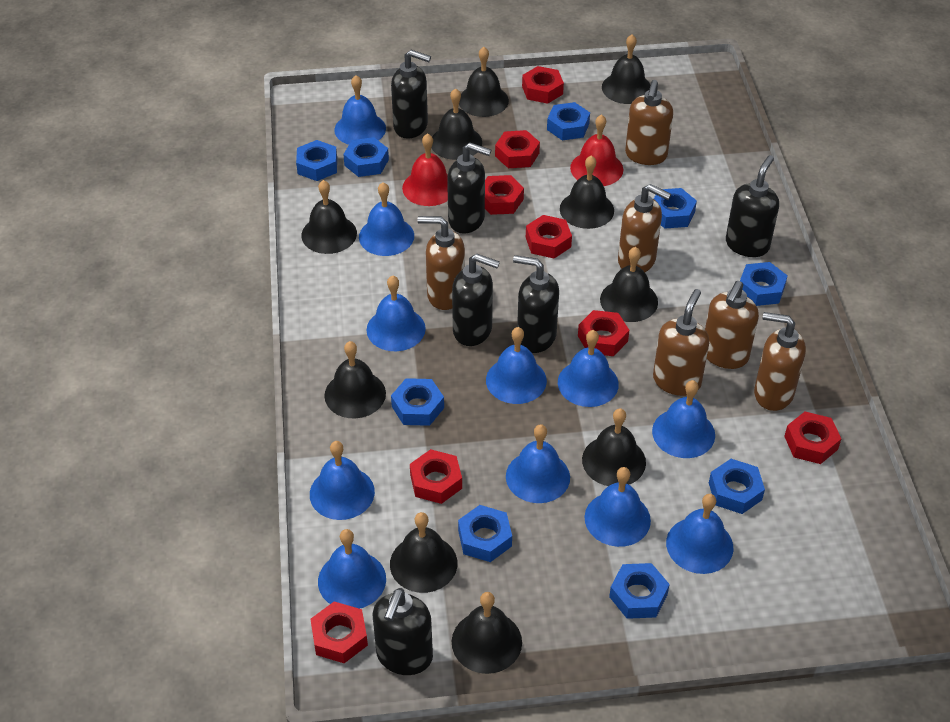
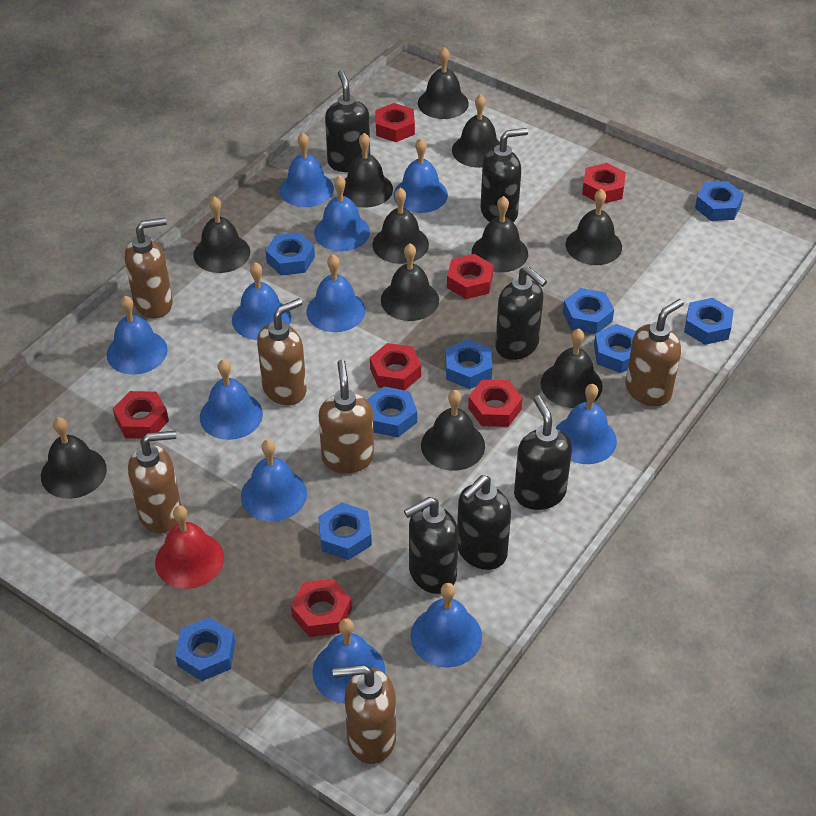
black bell: 10 -> 11
red bell: 2 -> 1
red nut: 8 -> 7

